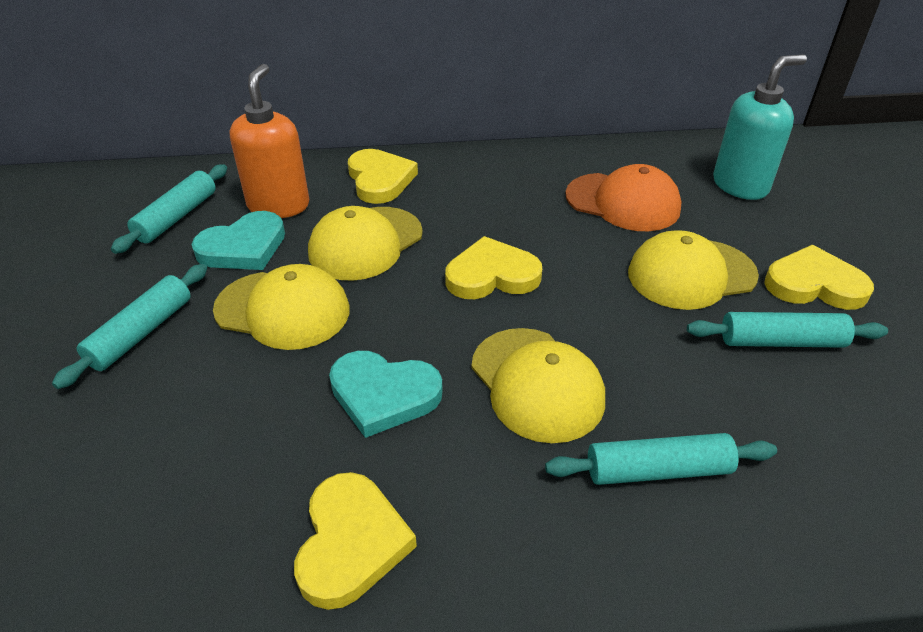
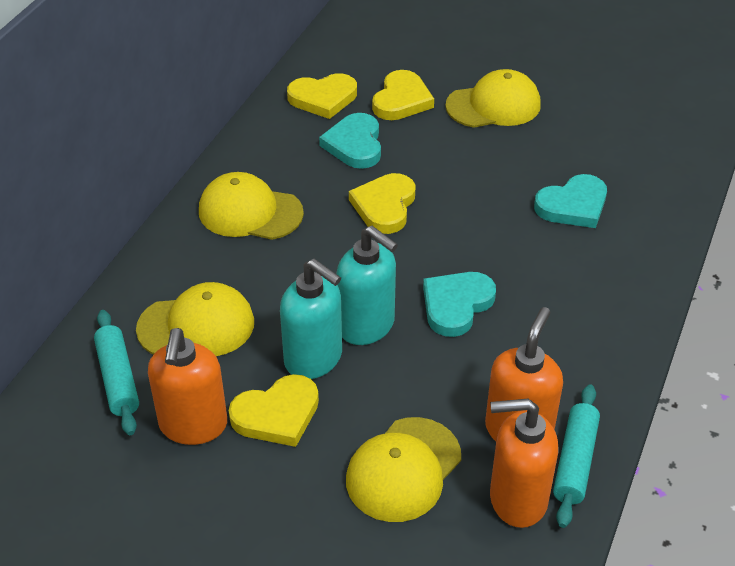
orange cap: 1 -> 0
orange soap dispenser: 1 -> 3
turquoise heart: 2 -> 3
turquoise rolling pin: 4 -> 2
turquoise soap dispenser: 1 -> 2

